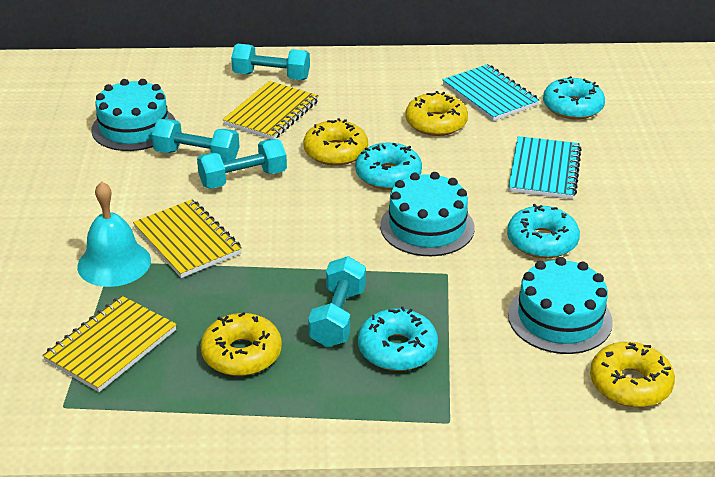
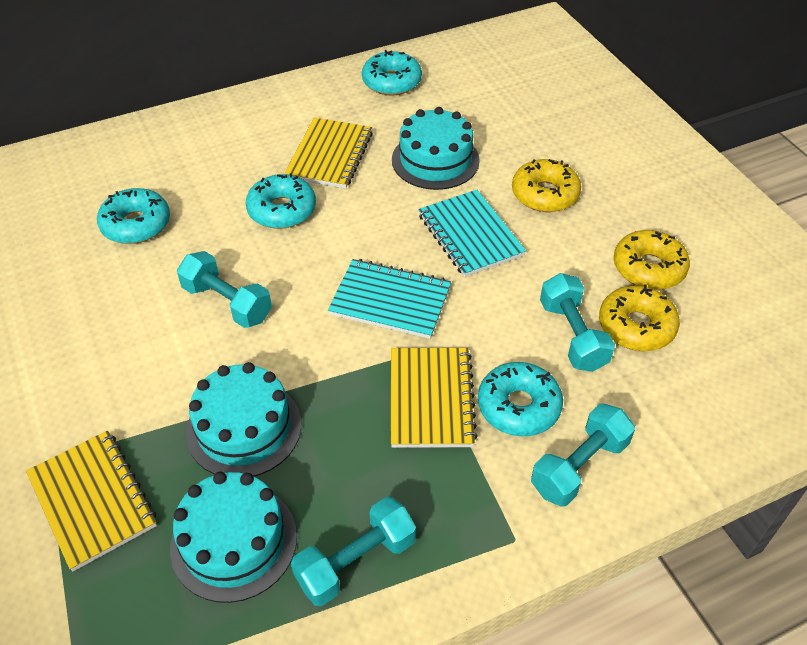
turquoise bell: 1 -> 0
yellow donut: 4 -> 3

